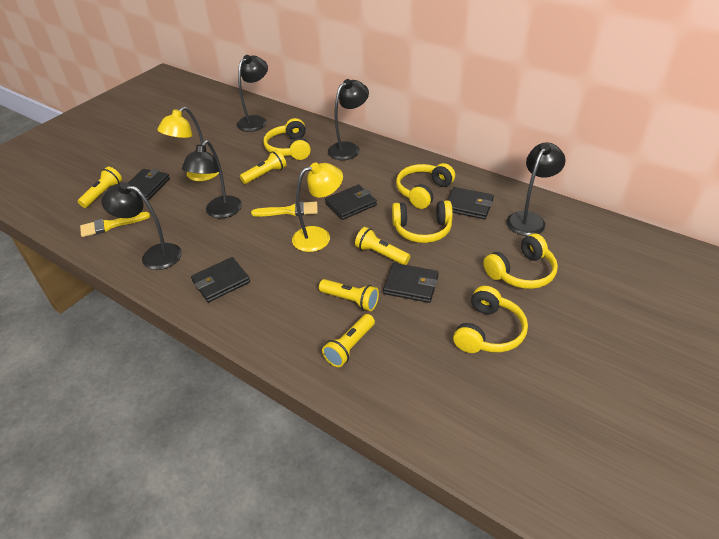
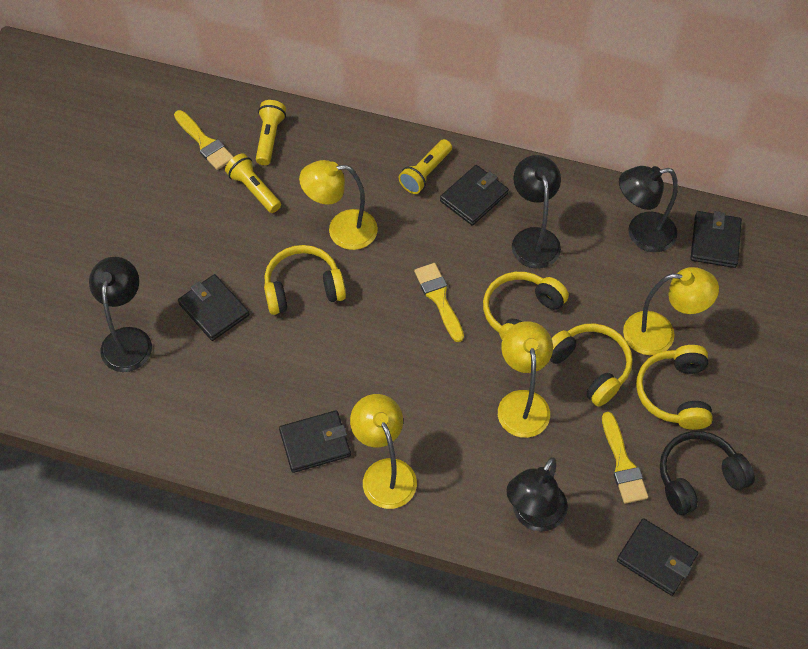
black headphones: 0 -> 1
black lamp: 5 -> 4
yellow brush: 2 -> 3
yellow flashlight: 5 -> 3
yellow headphones: 5 -> 4
yellow lamp: 2 -> 4

